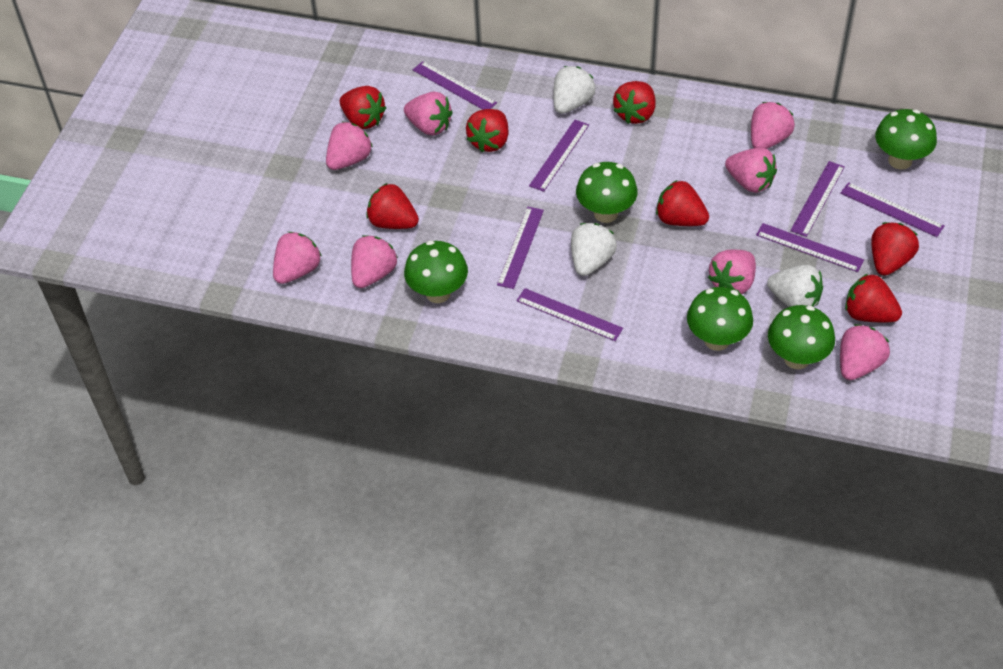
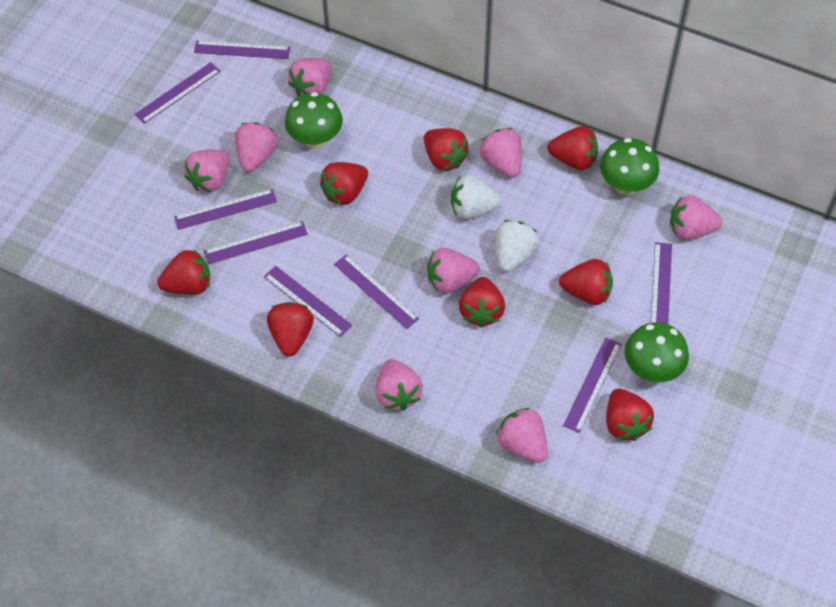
green mushroom: 5 -> 3
purple ruler: 7 -> 8
red strawberry: 7 -> 8
white strawberry: 3 -> 2

